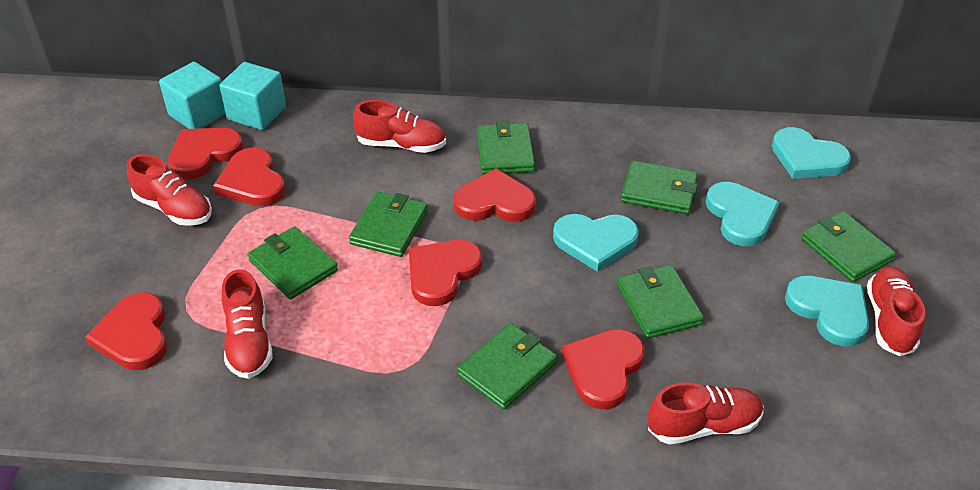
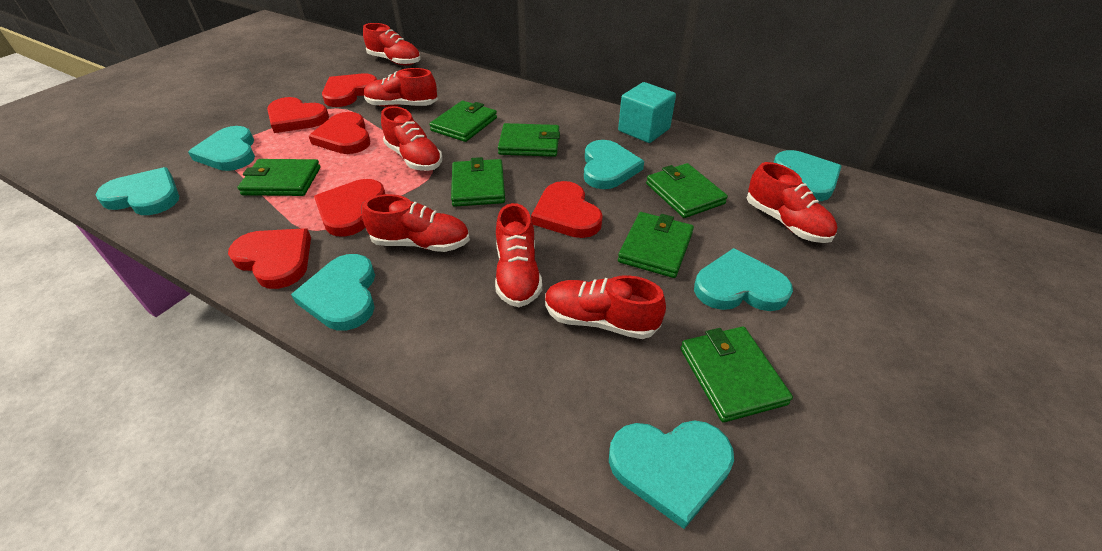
red shoe: 5 -> 7
turquoise cube: 2 -> 1
turquoise heart: 4 -> 7

